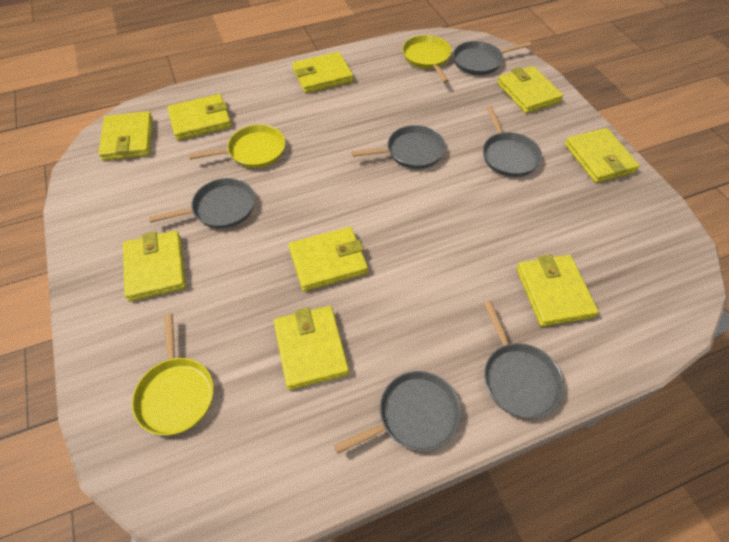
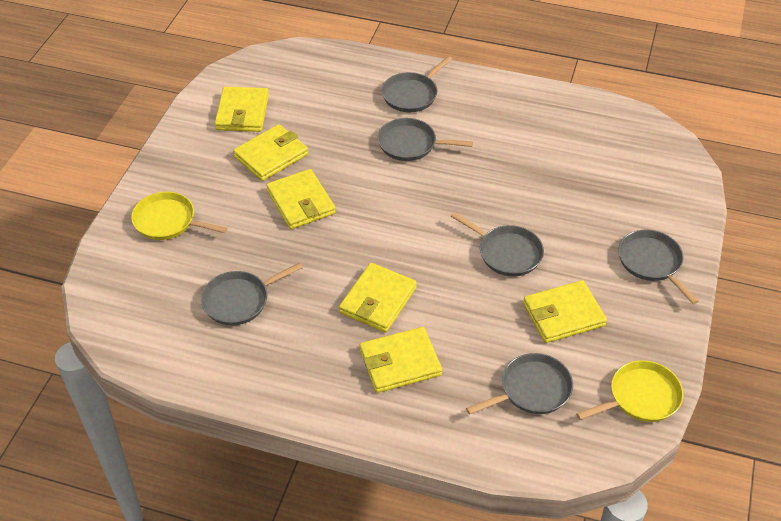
yellow pan: 3 -> 2
yellow wallet: 9 -> 6

